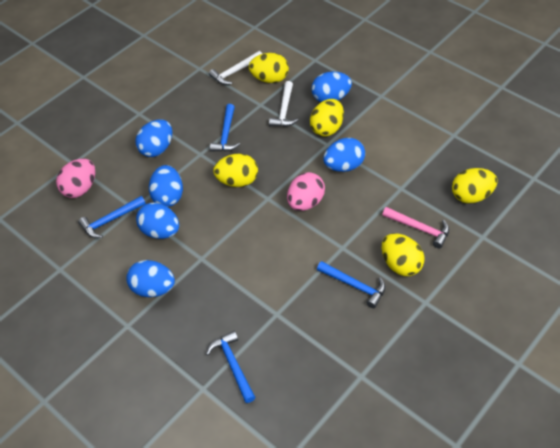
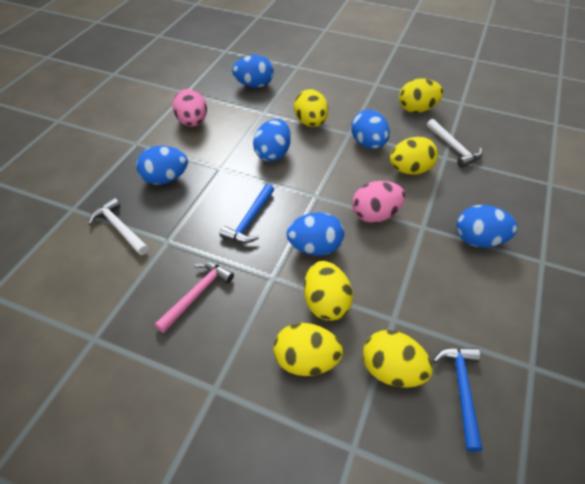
blue hammer: 4 -> 2
yellow egg: 5 -> 6

